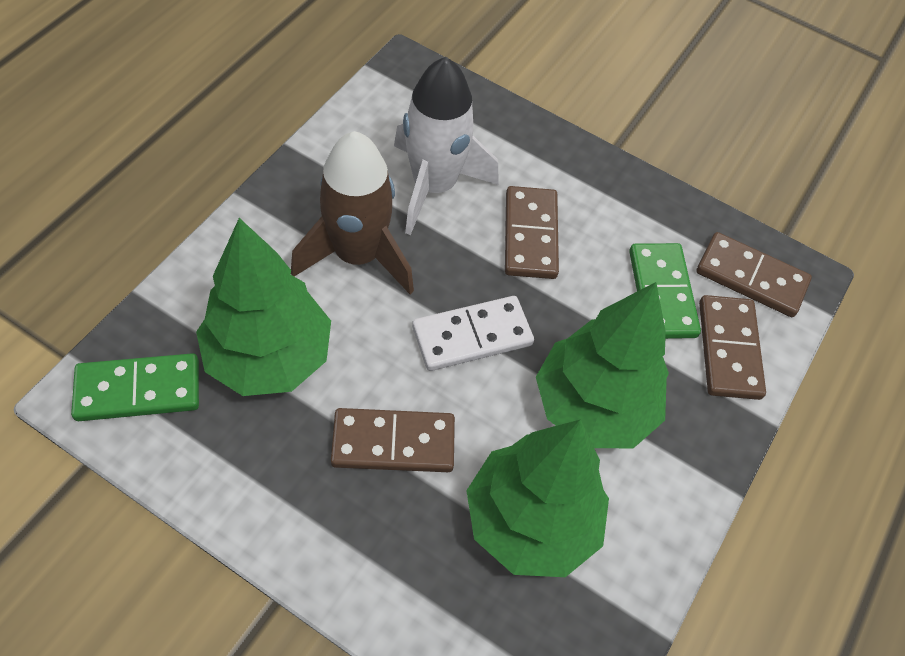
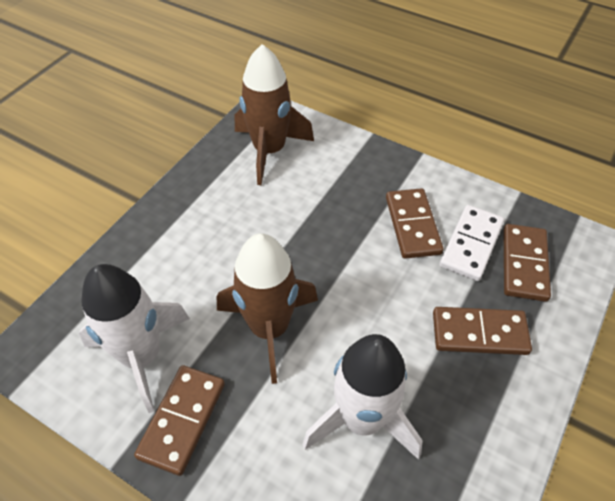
brown rocket: 1 -> 2
green domino: 2 -> 0
green tree: 3 -> 0
white rocket: 1 -> 2

